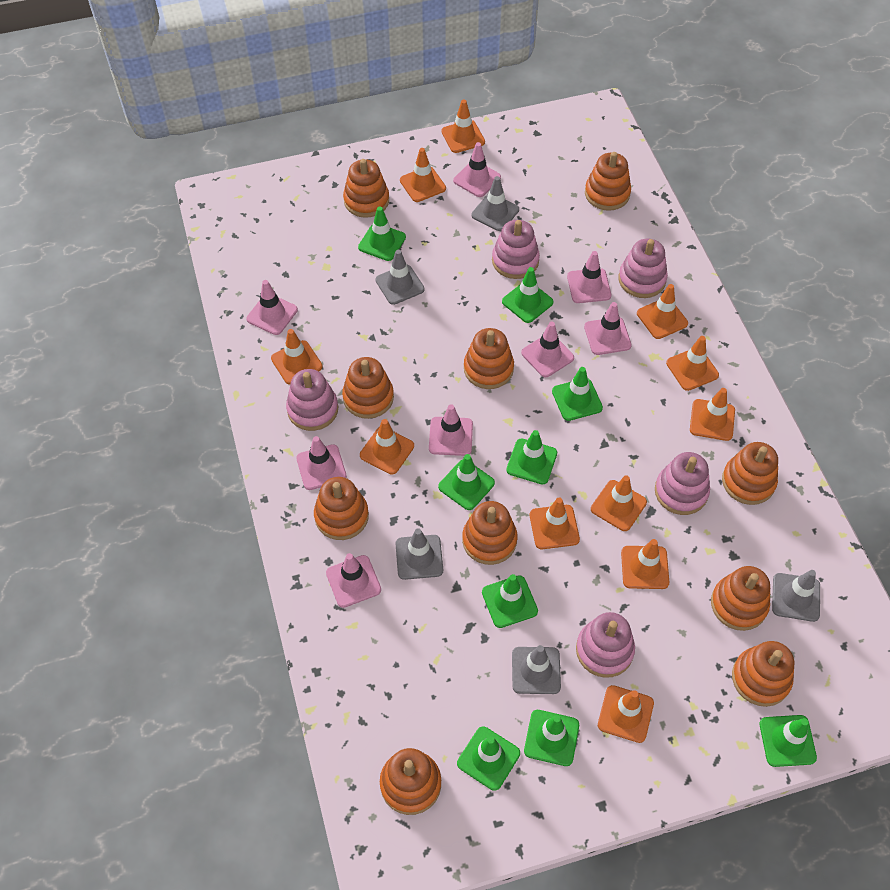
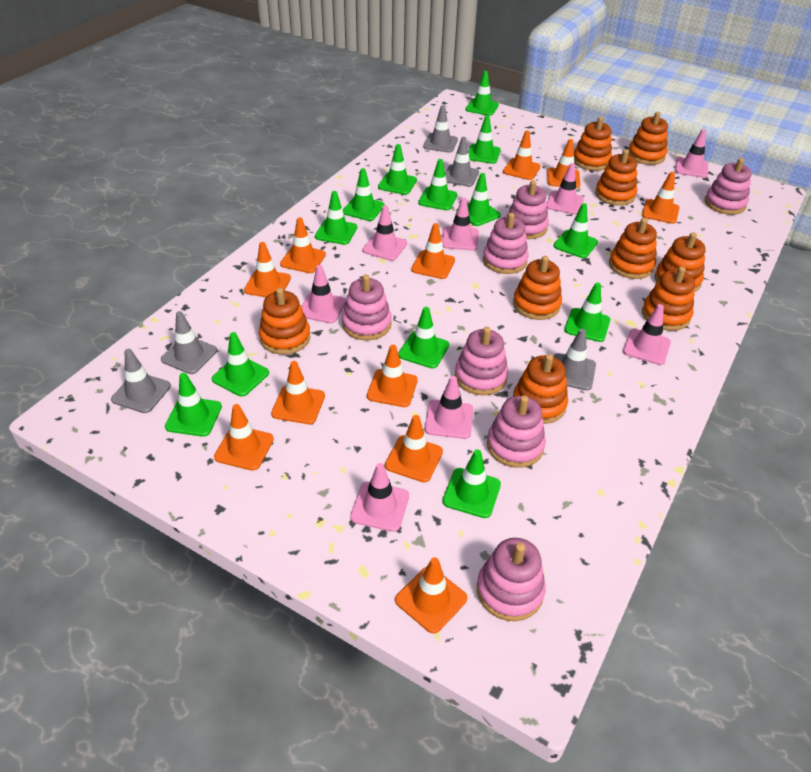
green traffic cone: 9 -> 13
orange stacking toy: 10 -> 9
pink stacking toy: 5 -> 7

